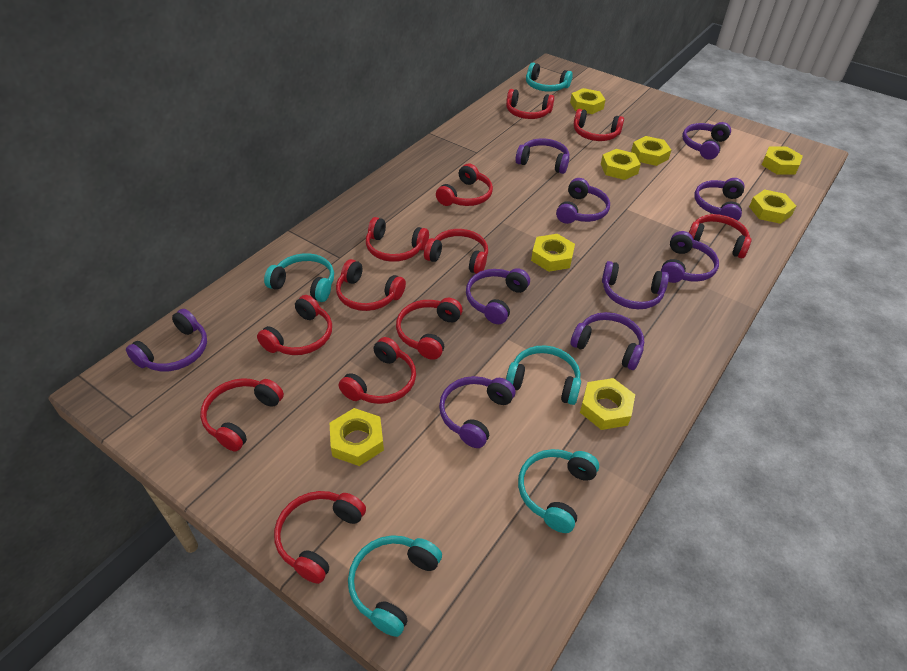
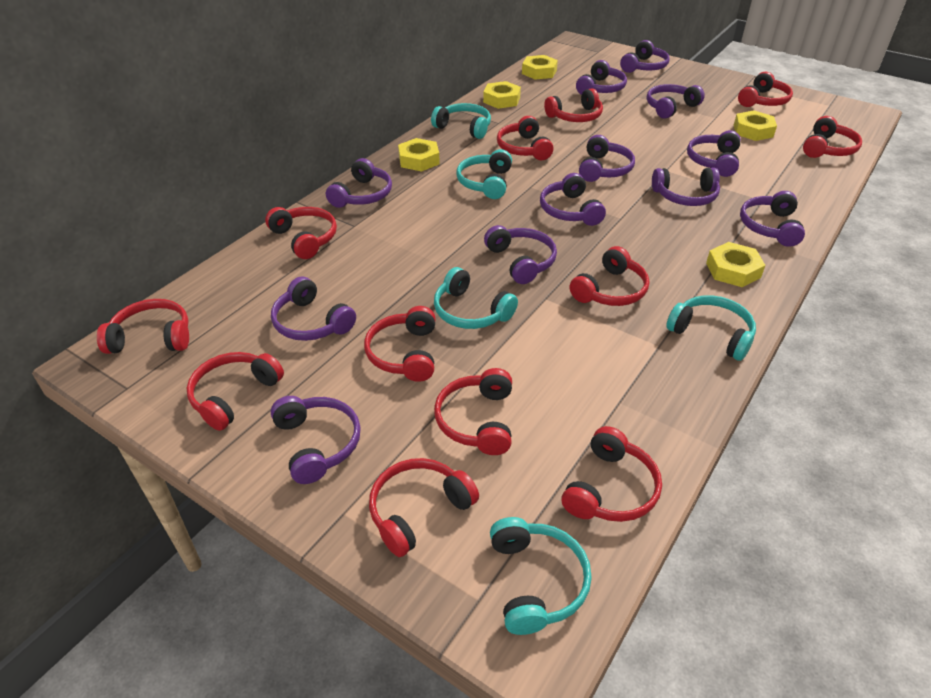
purple headphones: 10 -> 12
yellow nut: 8 -> 5

